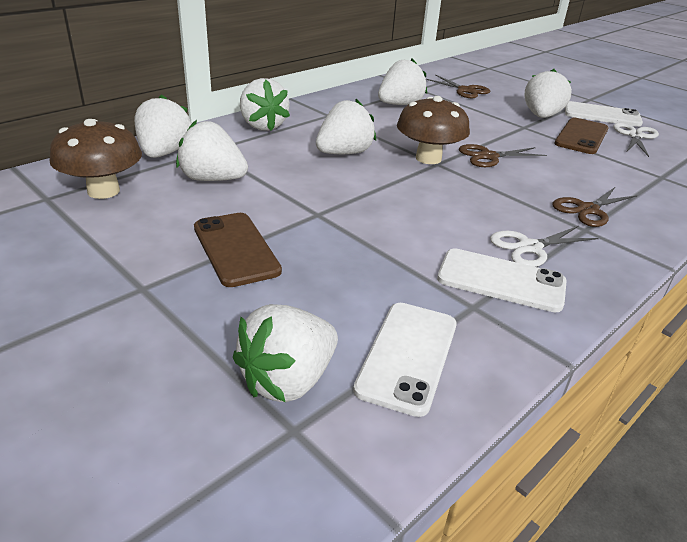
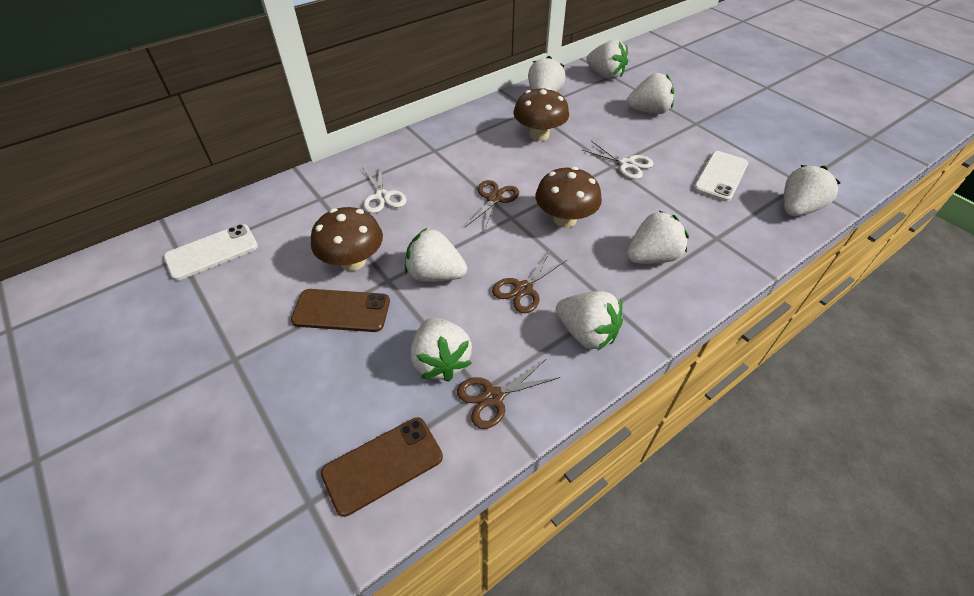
brown mushroom: 2 -> 3
white phone: 3 -> 2
white strawberry: 7 -> 8

